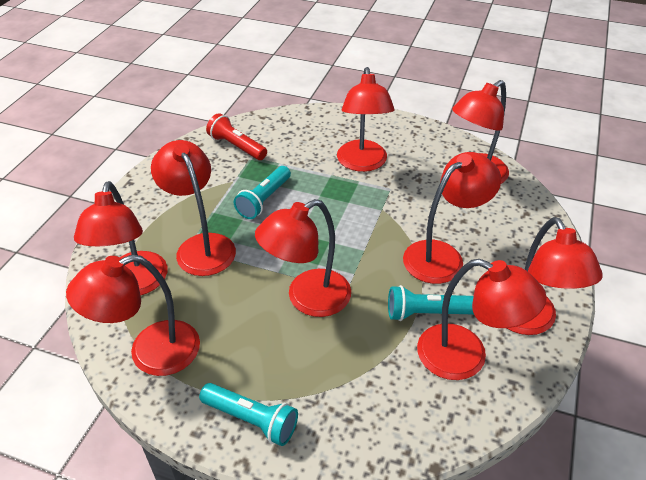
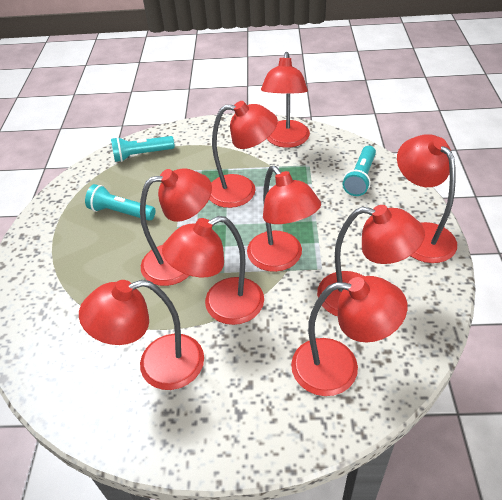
red flashlight: 1 -> 0

